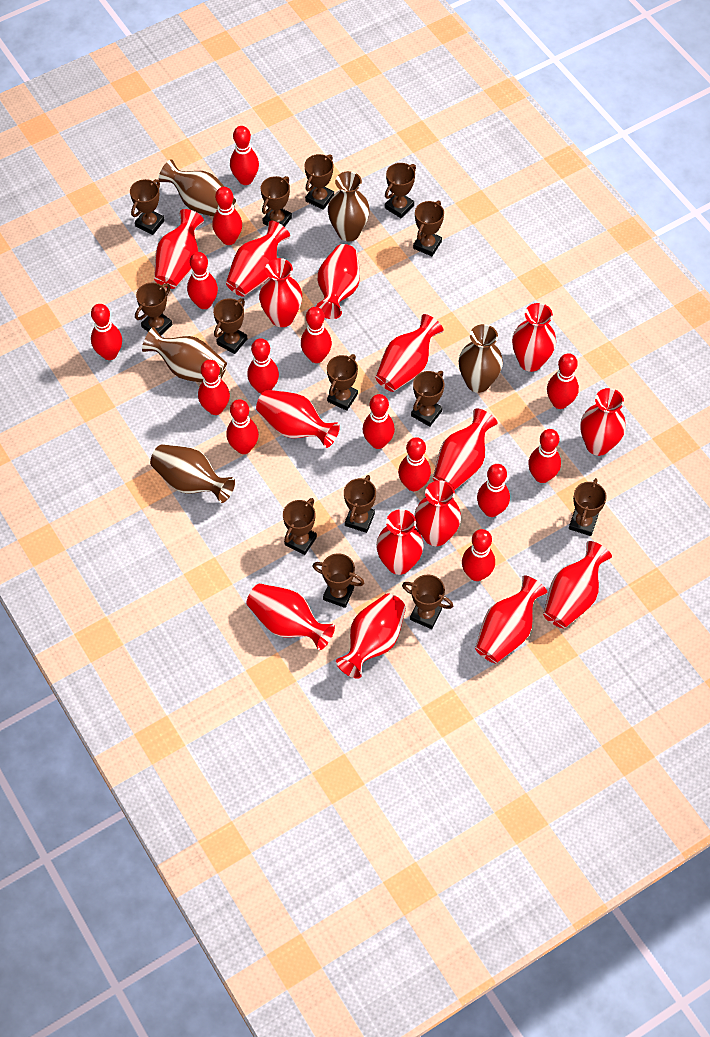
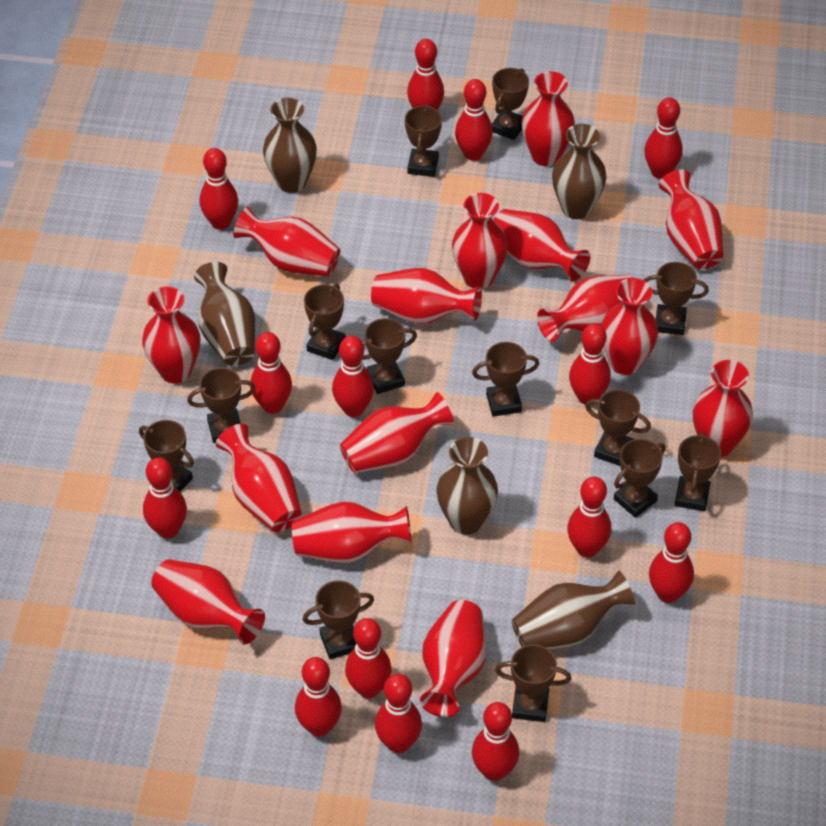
brown trophy: 14 -> 13

